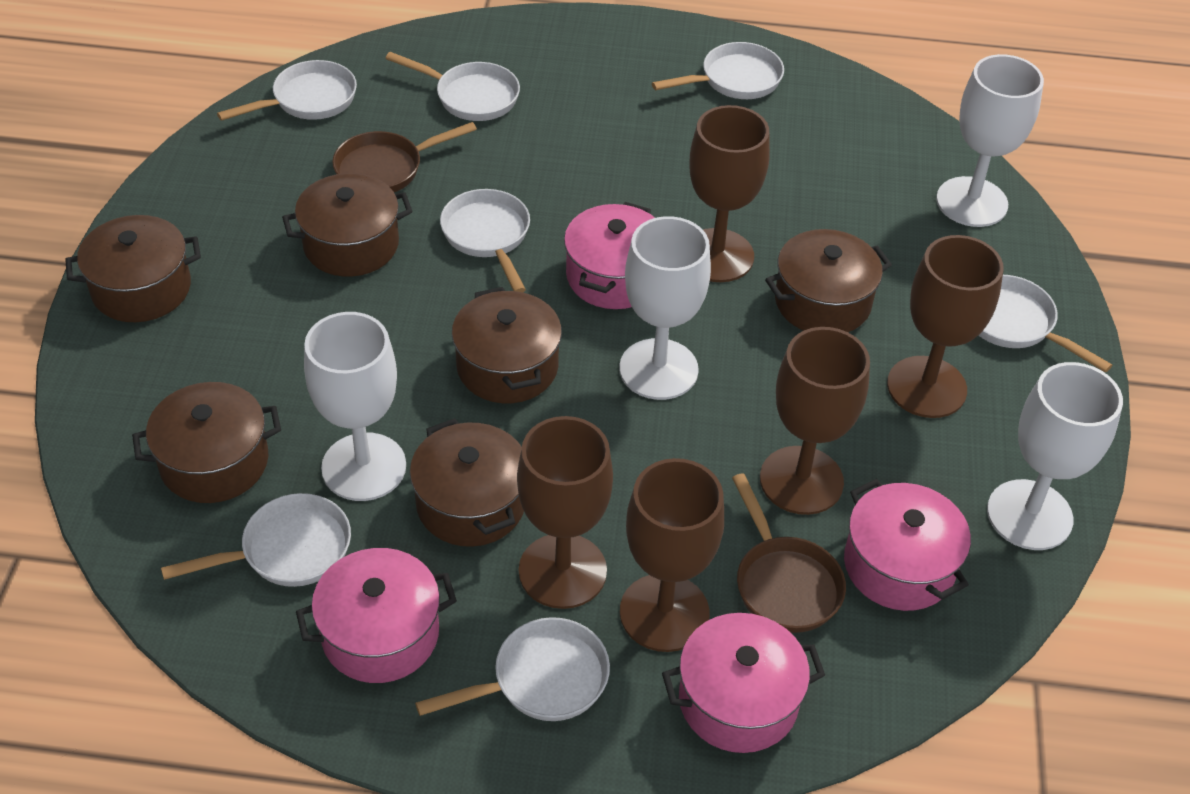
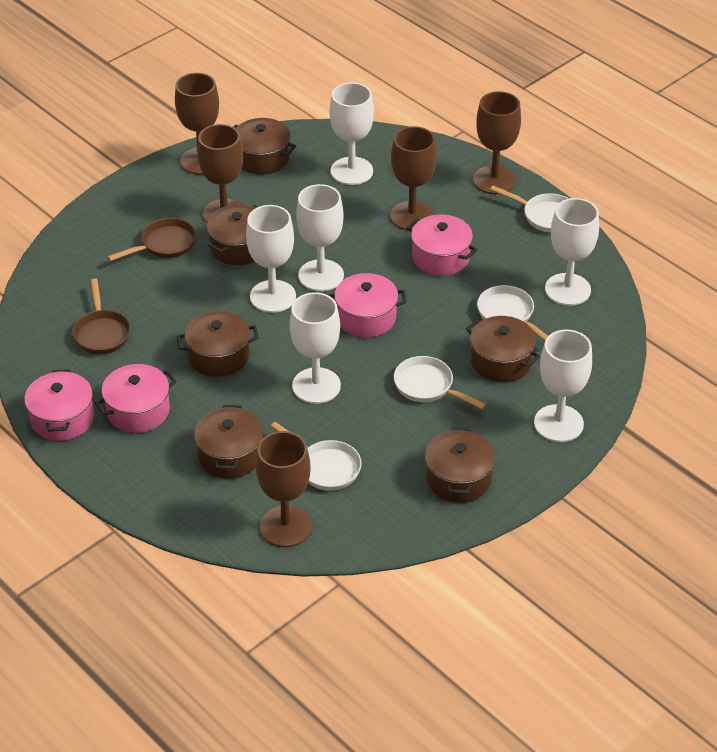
white goblet: 4 -> 6
white pan: 7 -> 4

